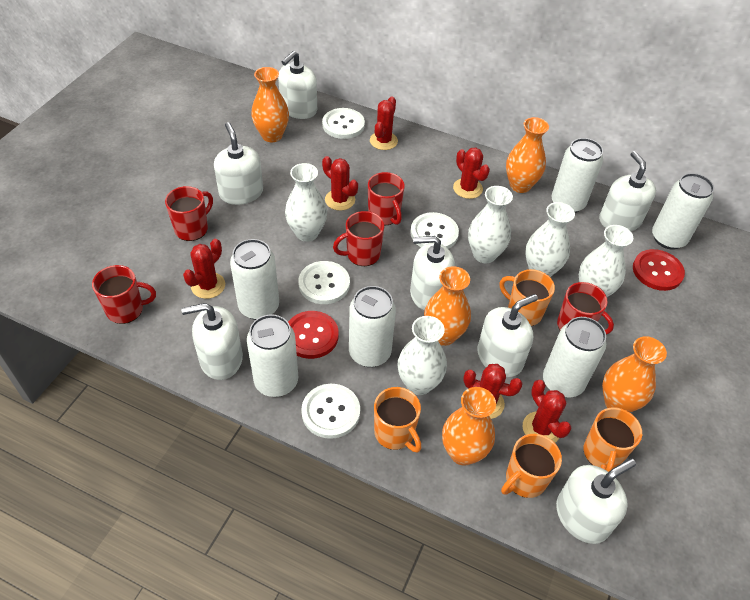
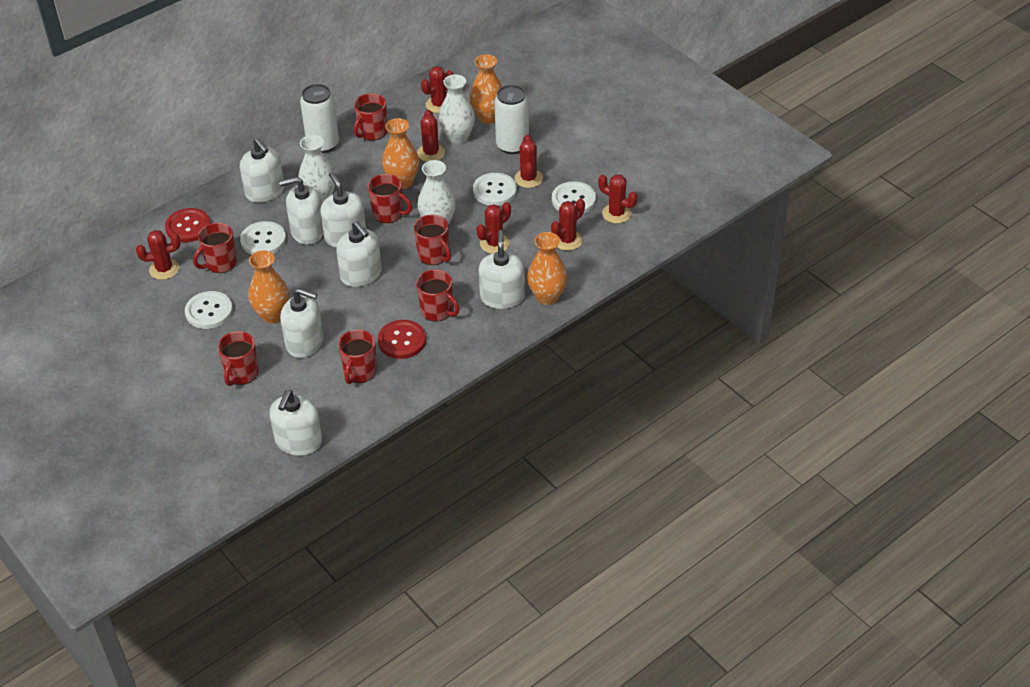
orange mug: 4 -> 0
orange vase: 5 -> 4
red cactus: 6 -> 7
red mug: 5 -> 7
white can: 6 -> 2
white vase: 5 -> 3

